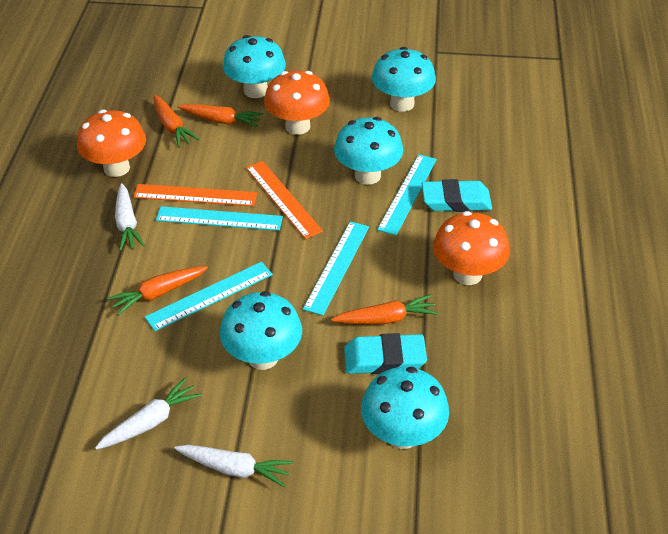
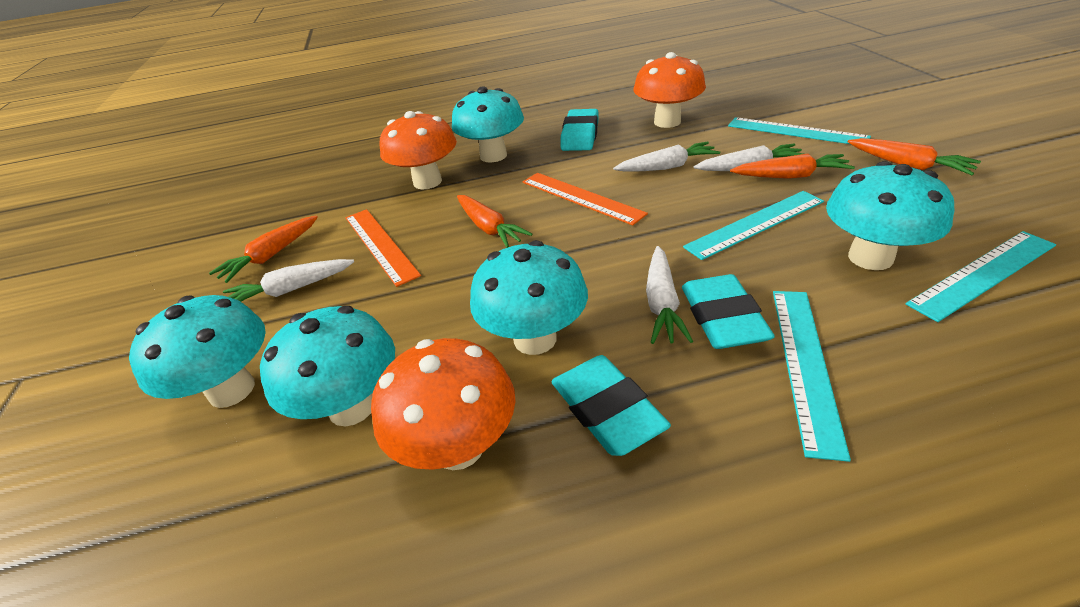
turquoise eraser: 2 -> 3
white carrot: 3 -> 4

